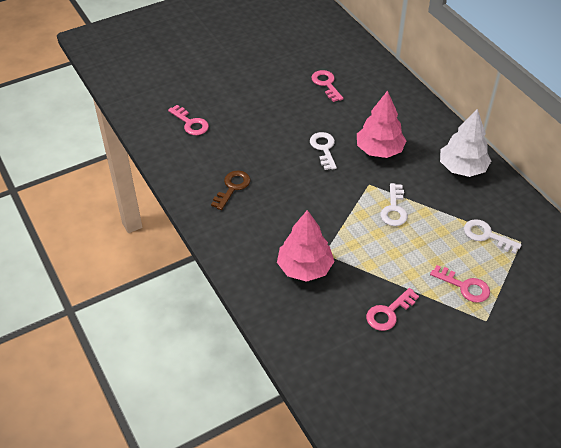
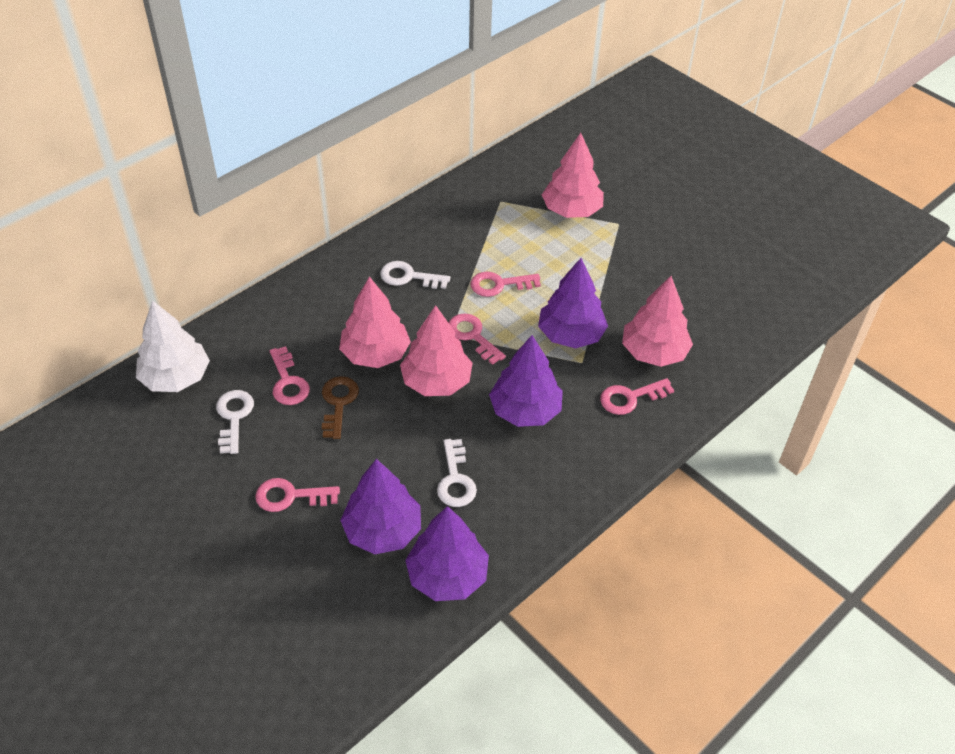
pink key: 4 -> 5
pink tree: 2 -> 4
purple tree: 0 -> 4

